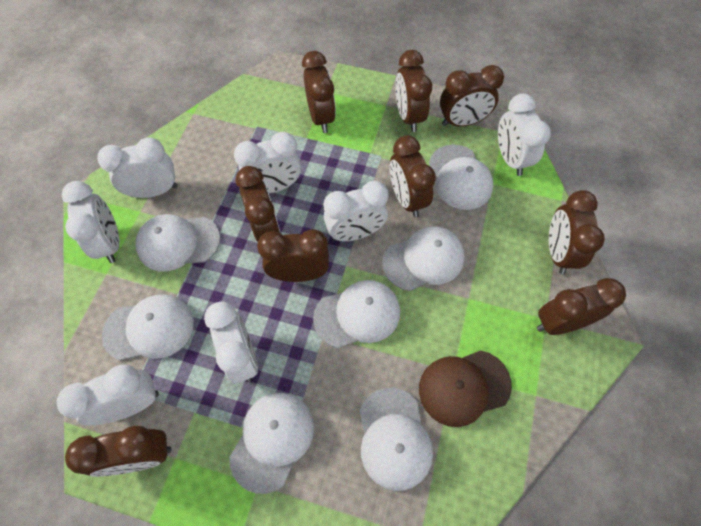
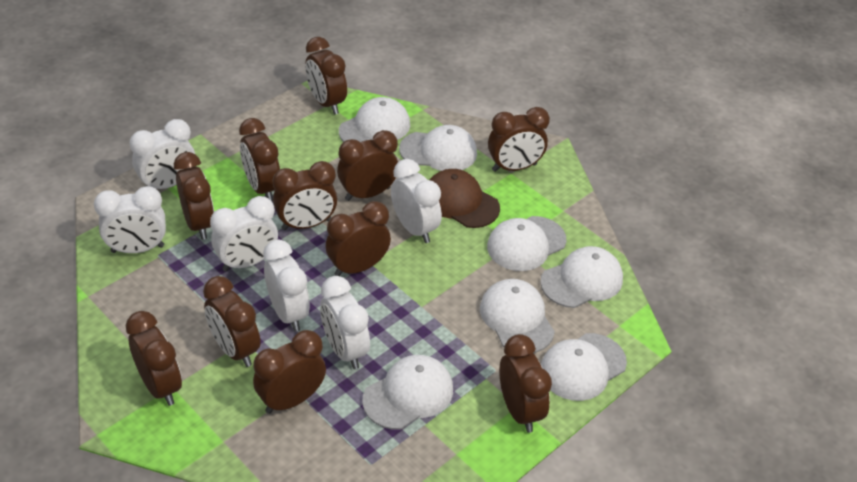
brown clock: 9 -> 11
white clock: 7 -> 6

